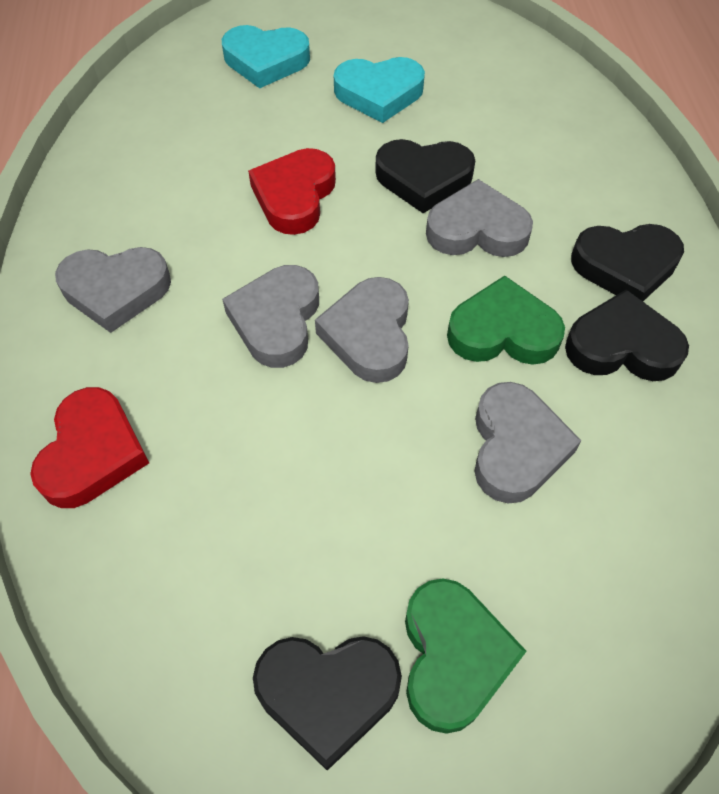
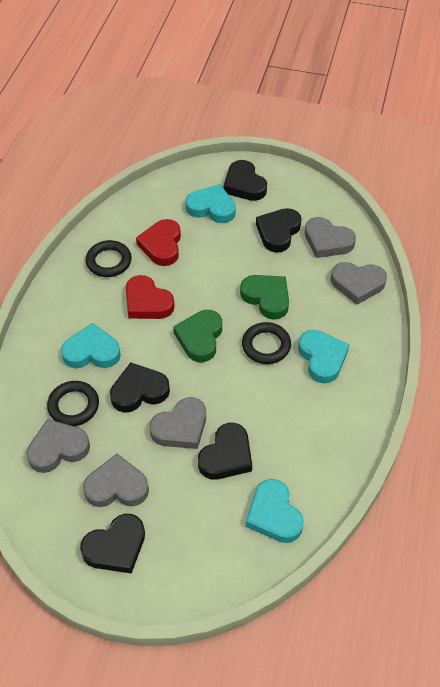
black heart: 4 -> 5
black ring: 0 -> 3
turquoise heart: 2 -> 4

